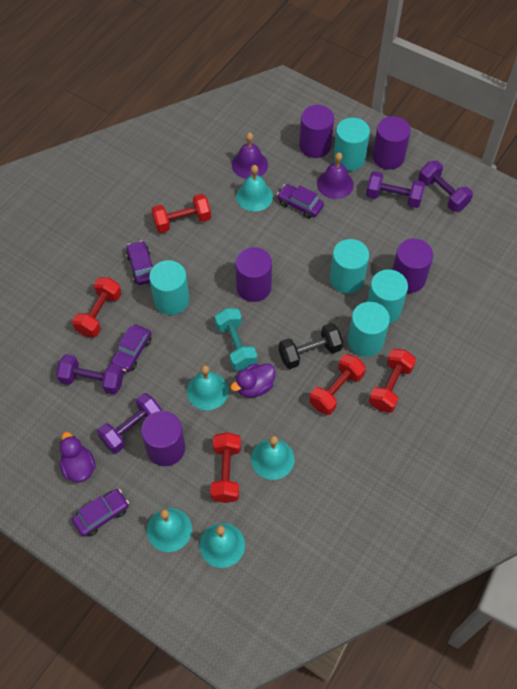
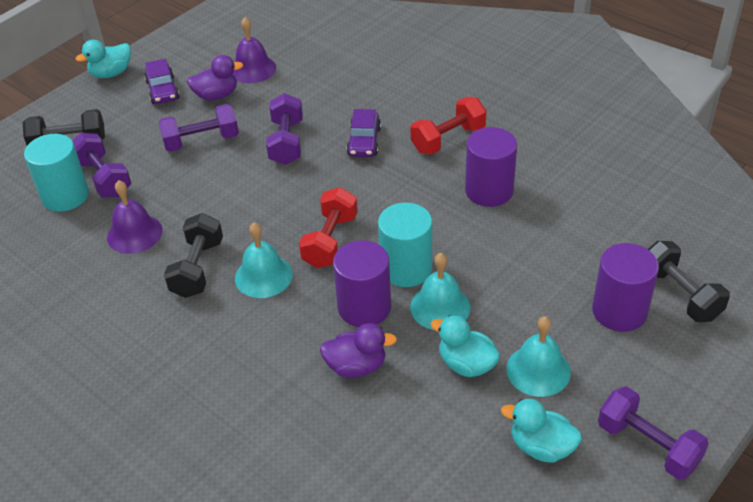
black dumbbell: 1 -> 3
purple car: 4 -> 2
purple cylinder: 5 -> 3
red dumbbell: 5 -> 2
turquoise bell: 5 -> 3
turquoise cylinder: 5 -> 2
turquoise duck: 0 -> 3
turquoise dumbbell: 1 -> 0

